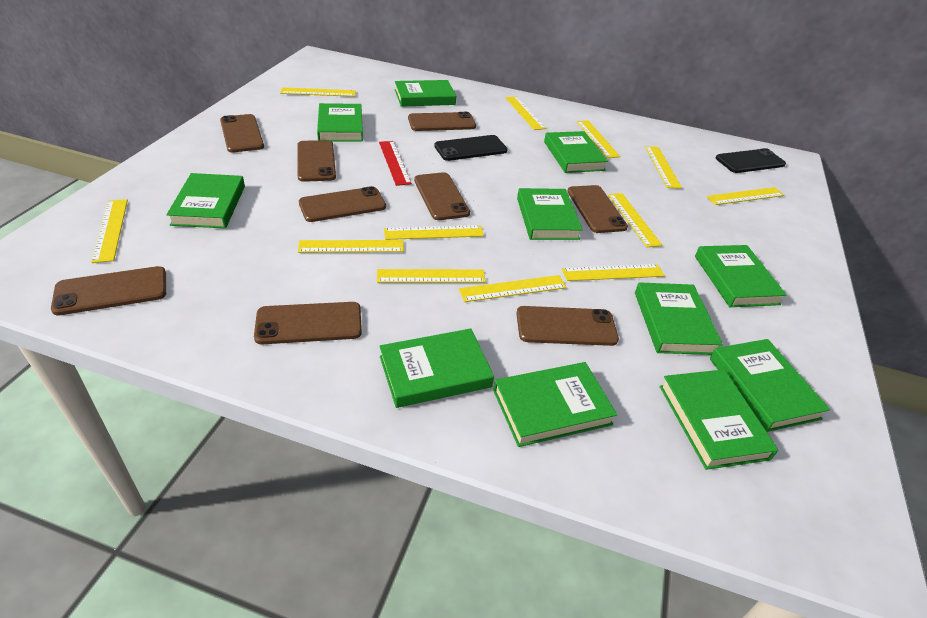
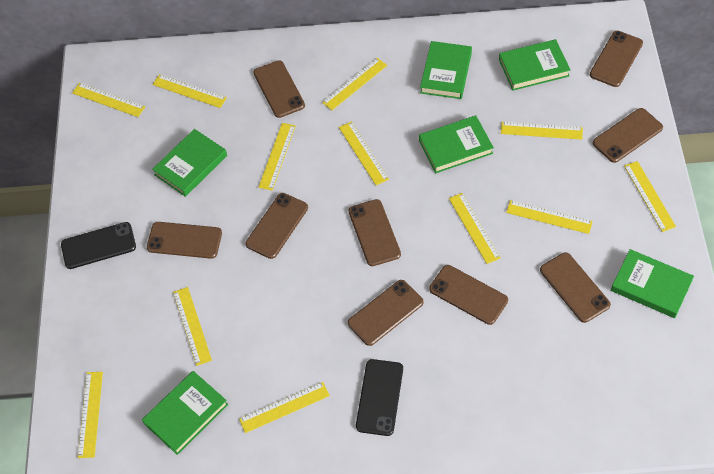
green book: 11 -> 6
red ruler: 1 -> 0

